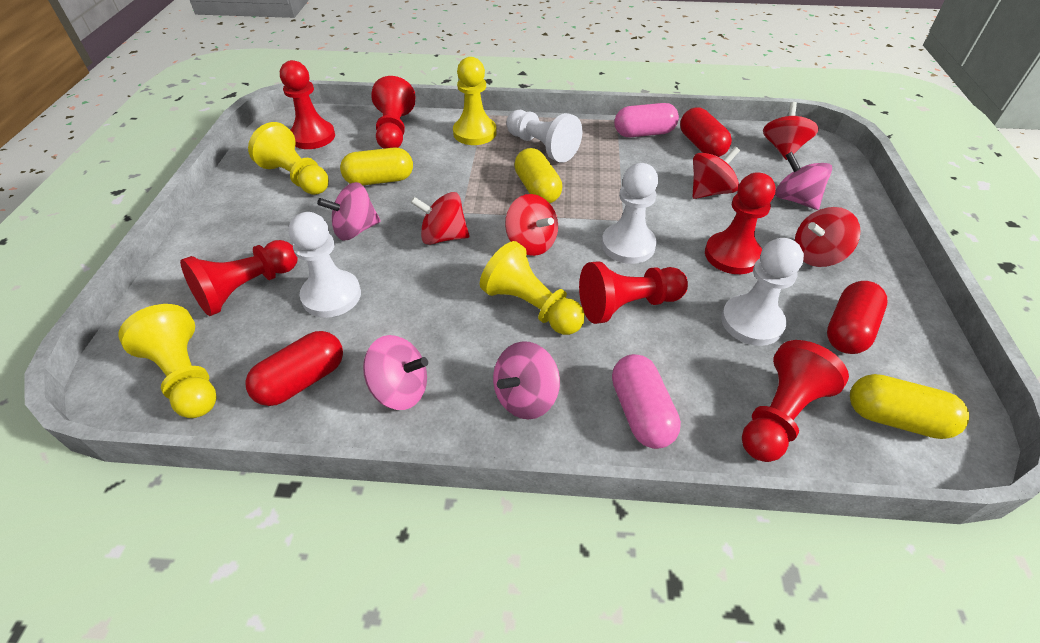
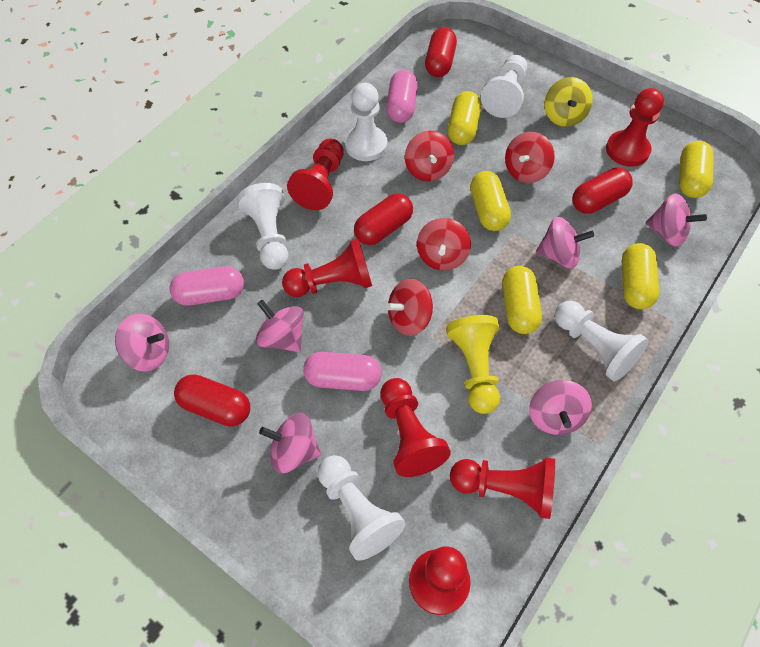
pink capsule: 2 -> 3
pink spinning top: 4 -> 6
red capsule: 3 -> 4
red spinning top: 5 -> 4
white pawn: 4 -> 5
yellow capsule: 3 -> 5
yellow pawn: 4 -> 1
yellow spinning top: 0 -> 1

